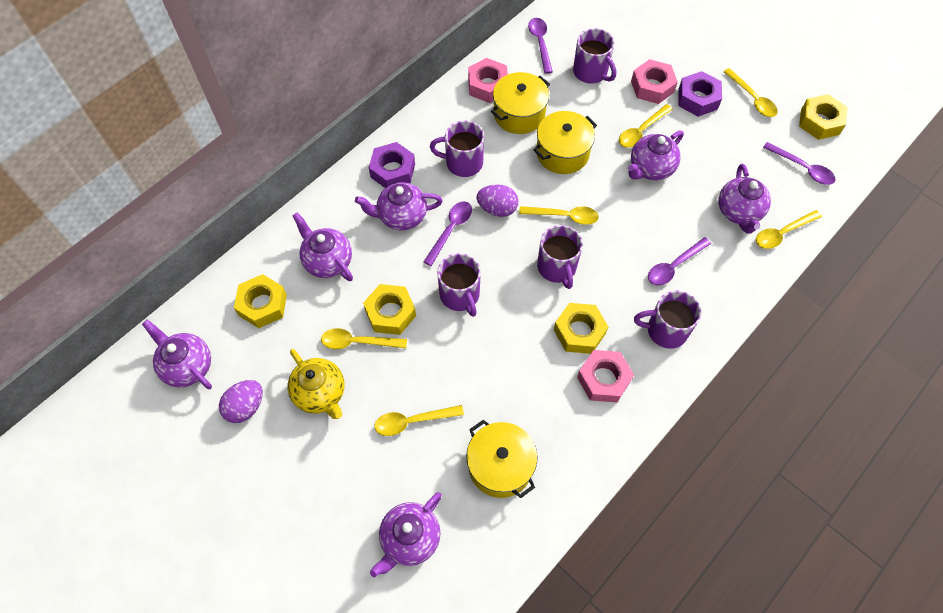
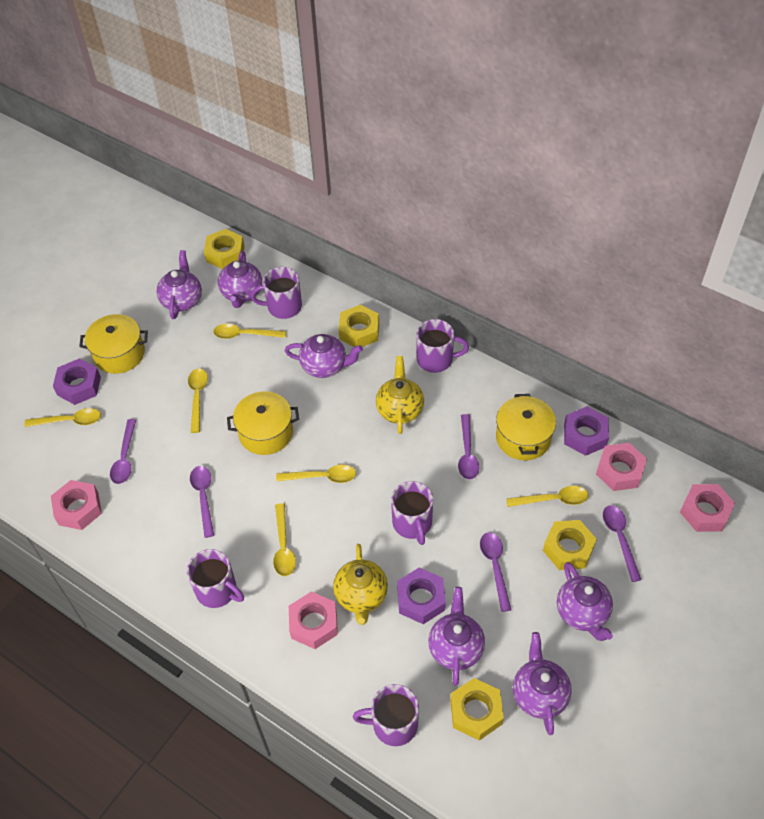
pink nut: 3 -> 4
purple egg: 2 -> 0
purple nut: 2 -> 3
purple spoon: 4 -> 5
yellow teapot: 1 -> 2

